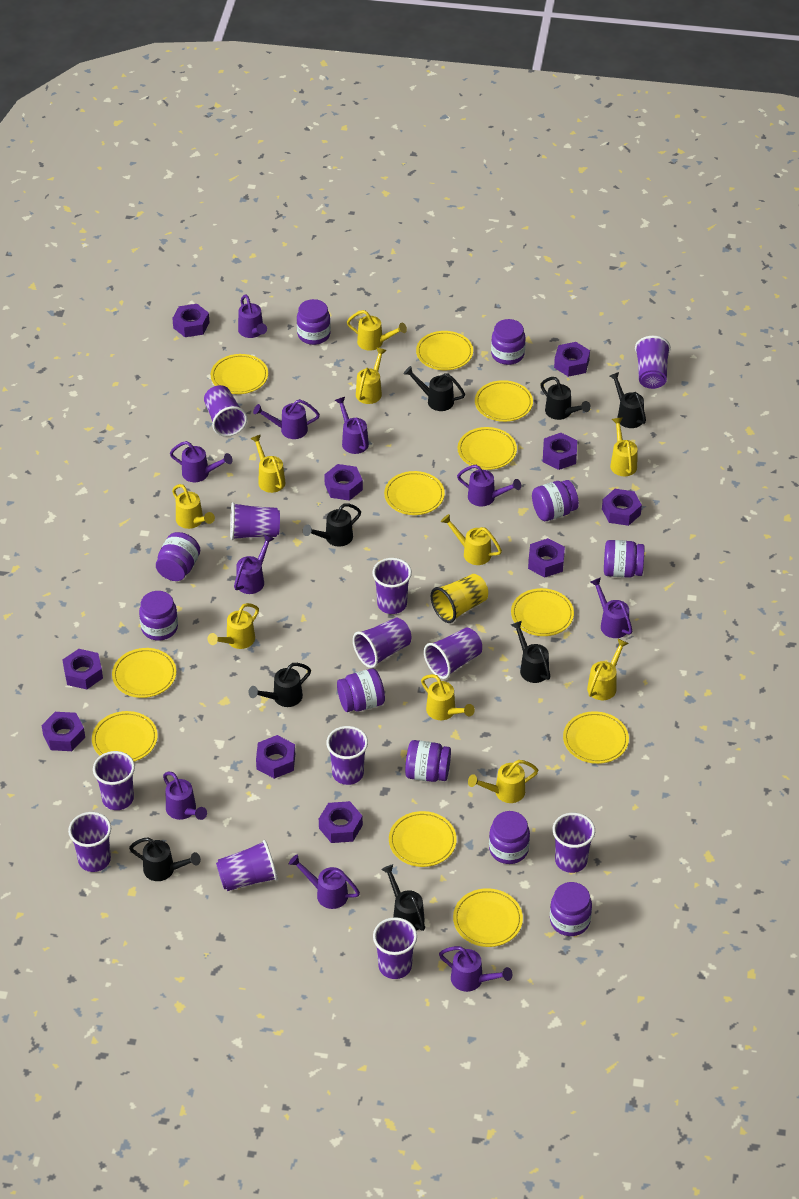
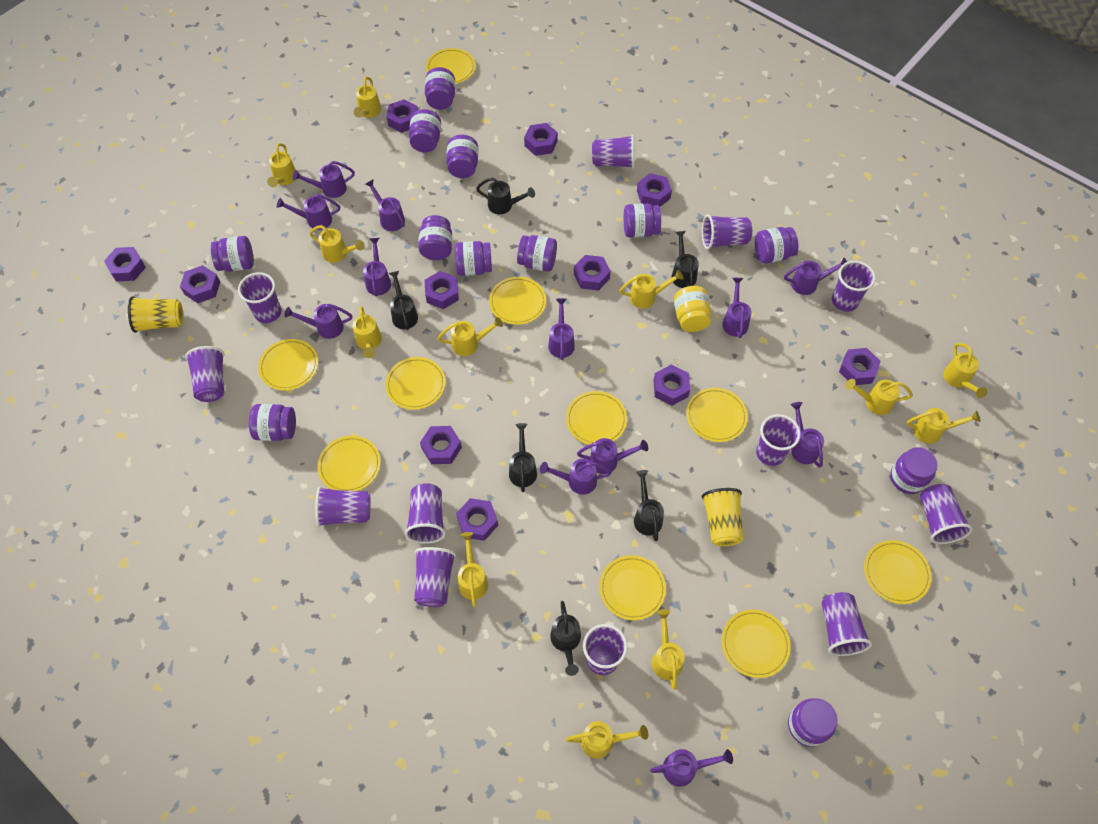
black watering can: 8 -> 6
purple jar: 10 -> 12
purple nut: 10 -> 11
purple watering can: 10 -> 12
yellow cup: 1 -> 2
yellow jar: 0 -> 1
yellow plate: 11 -> 10
yellow watering can: 10 -> 12

